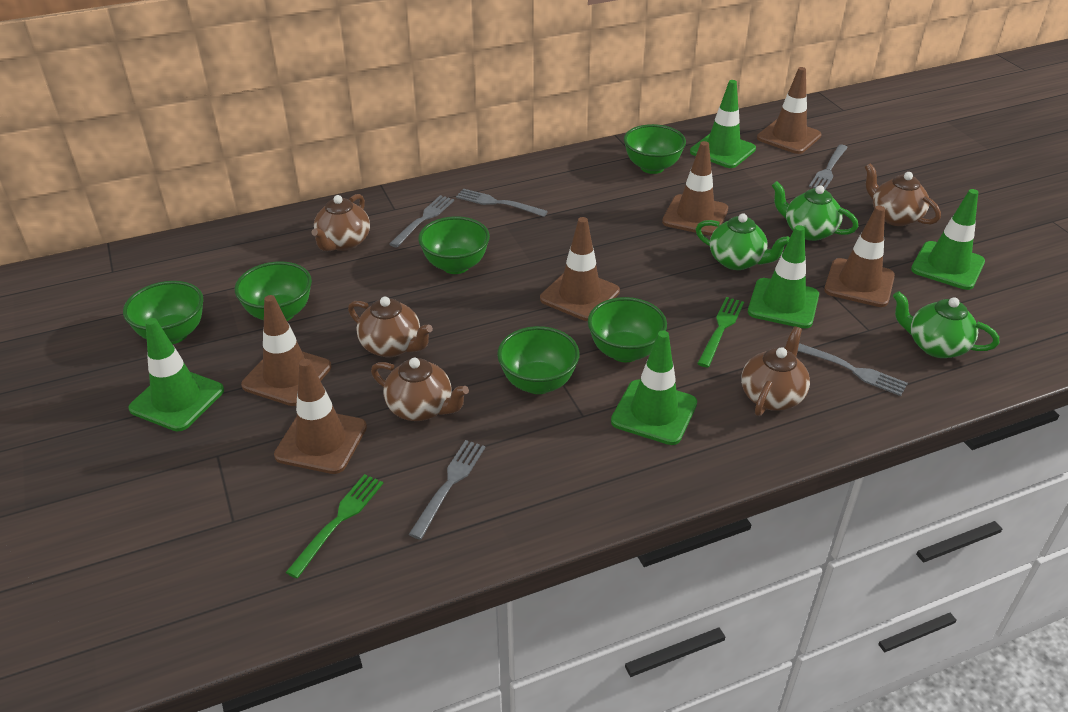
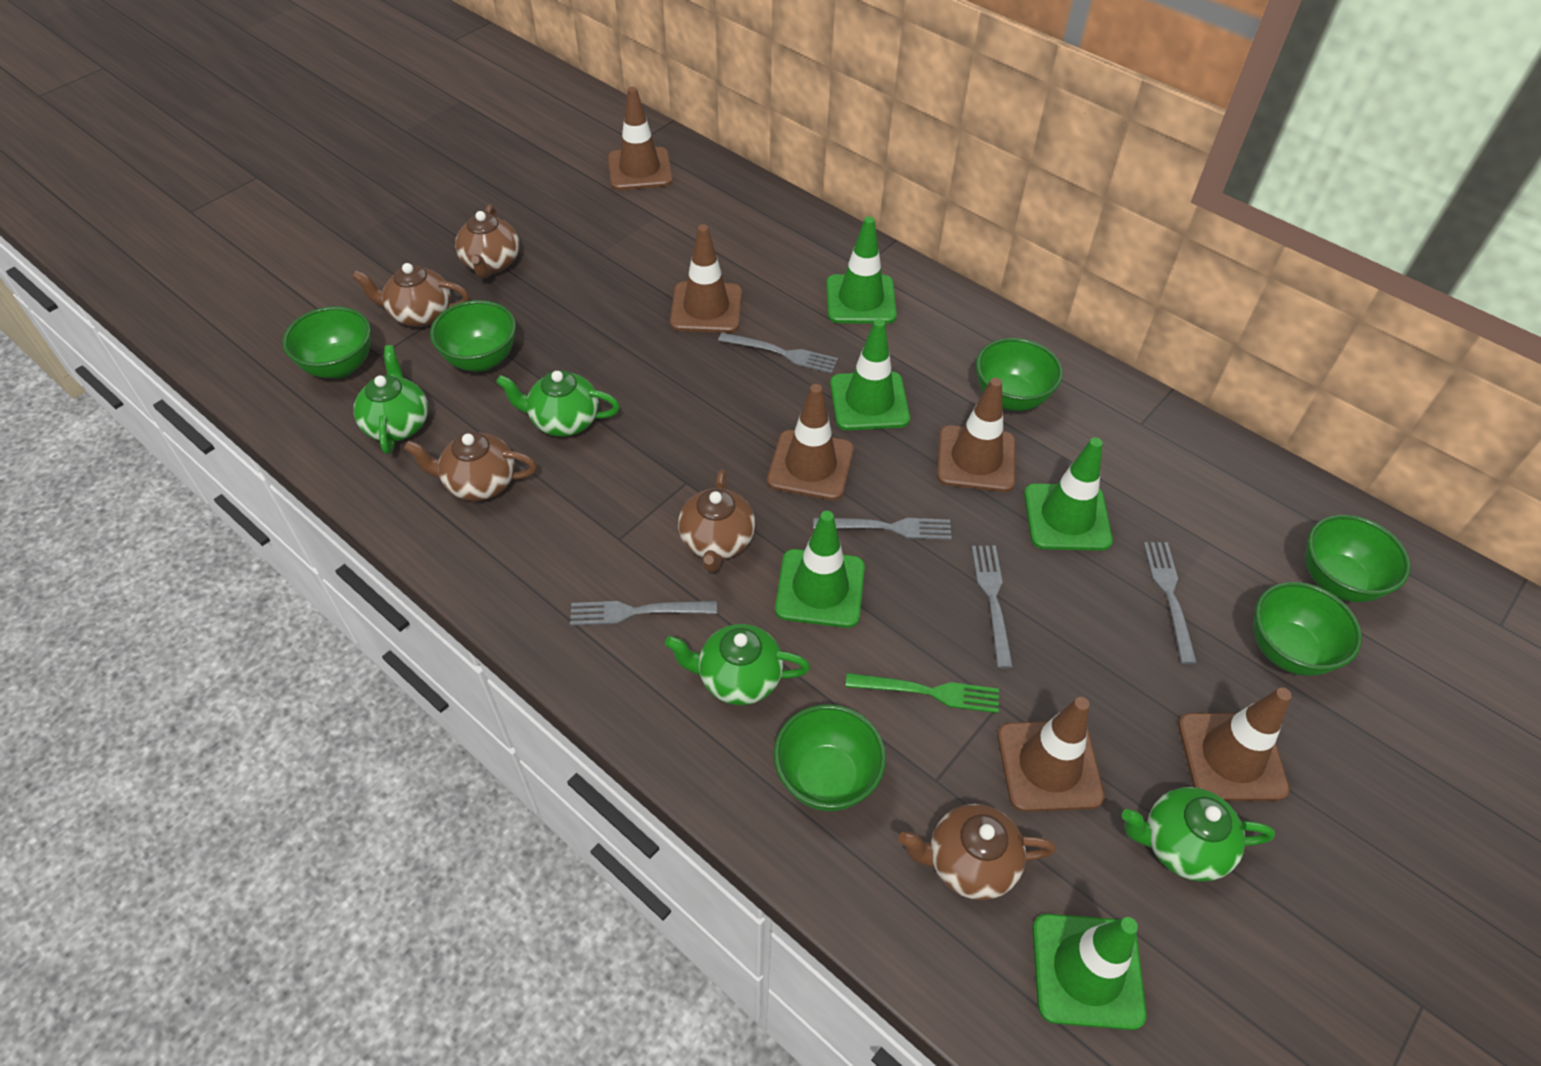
green fork: 2 -> 1
green teapot: 3 -> 4

